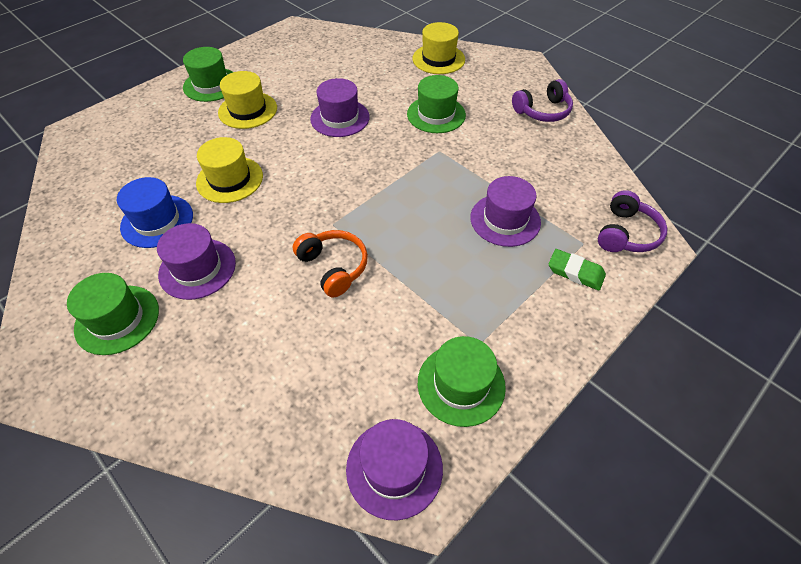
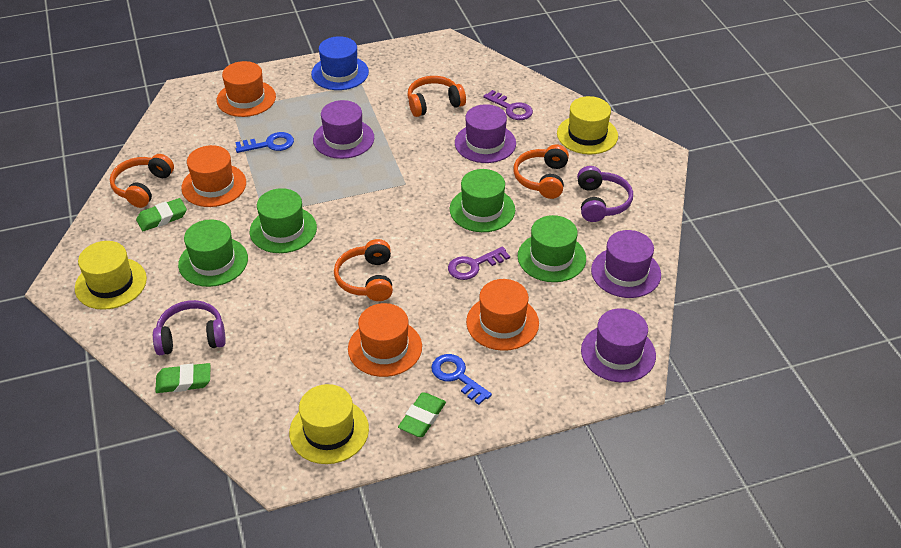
blue key: 0 -> 2
green eraser: 1 -> 3
orange hat: 0 -> 4
orange headphones: 1 -> 4
purple key: 0 -> 2

